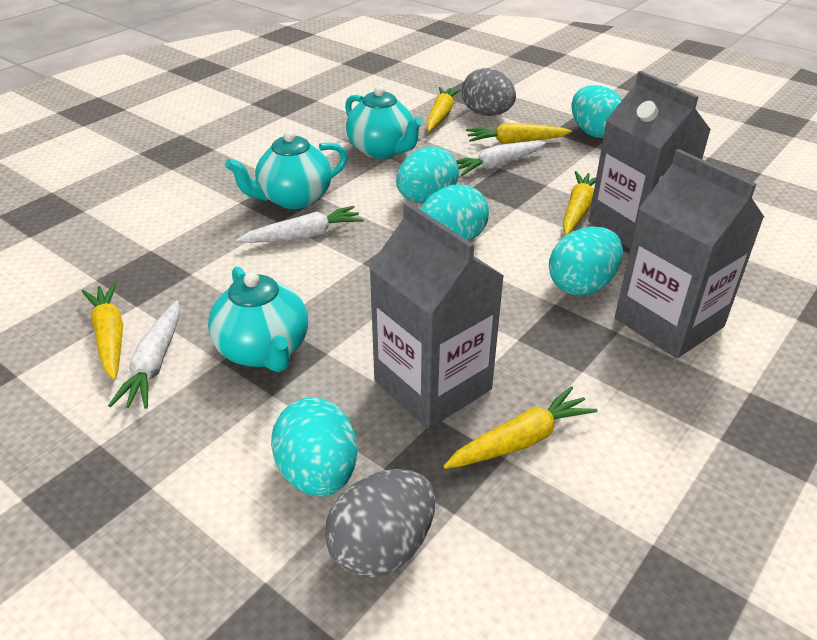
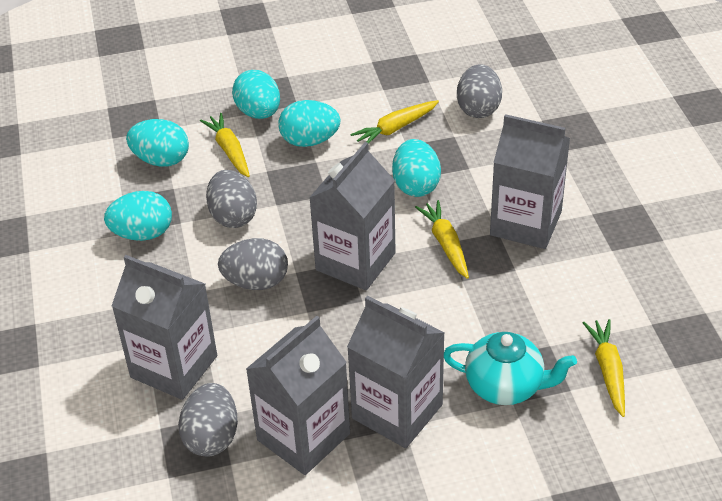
grey carton: 3 -> 5
grey egg: 2 -> 4
turquoise teapot: 3 -> 1
white carrot: 3 -> 0
yellow carrot: 5 -> 4

